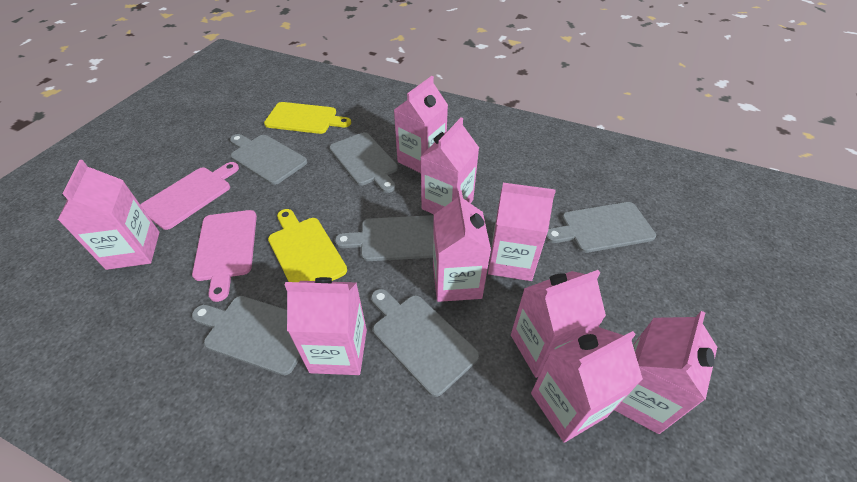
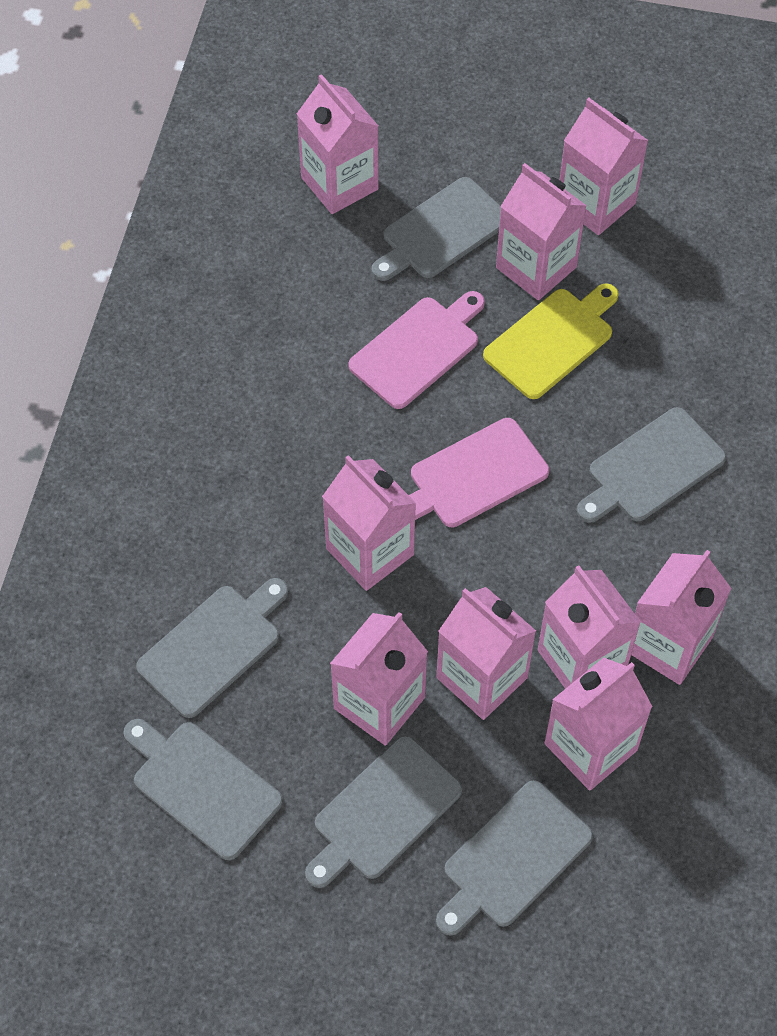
yellow cutting board: 2 -> 1

